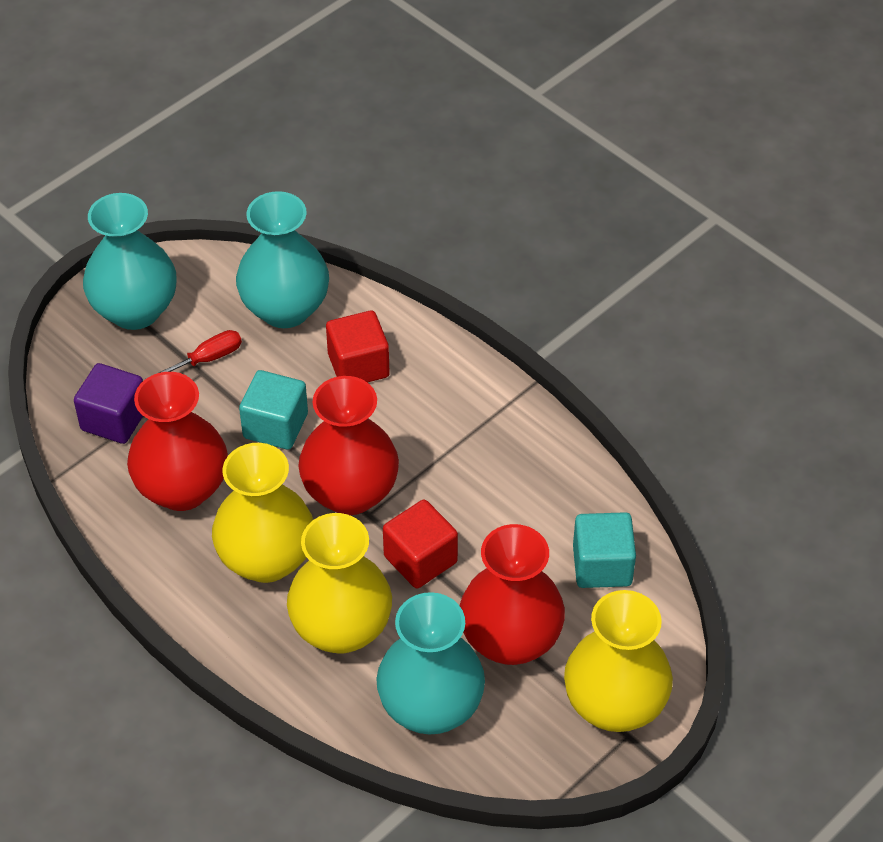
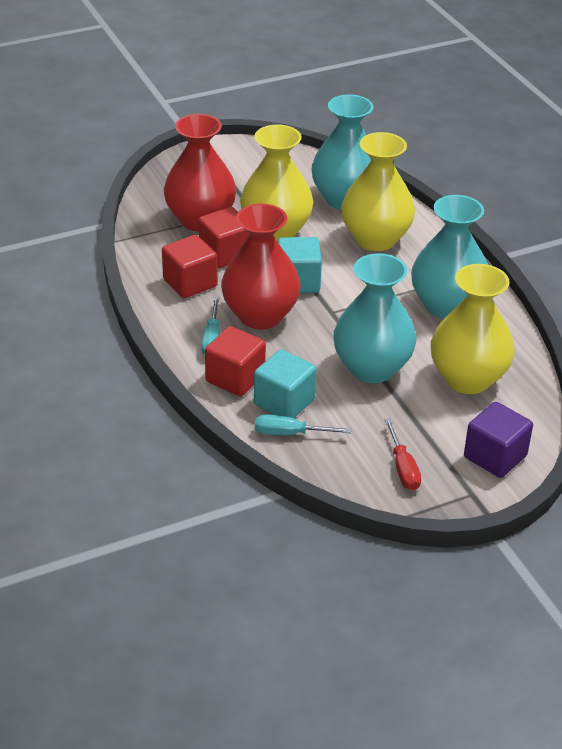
red cube: 2 -> 3
red vase: 3 -> 2
turquoise screwdriver: 0 -> 2

